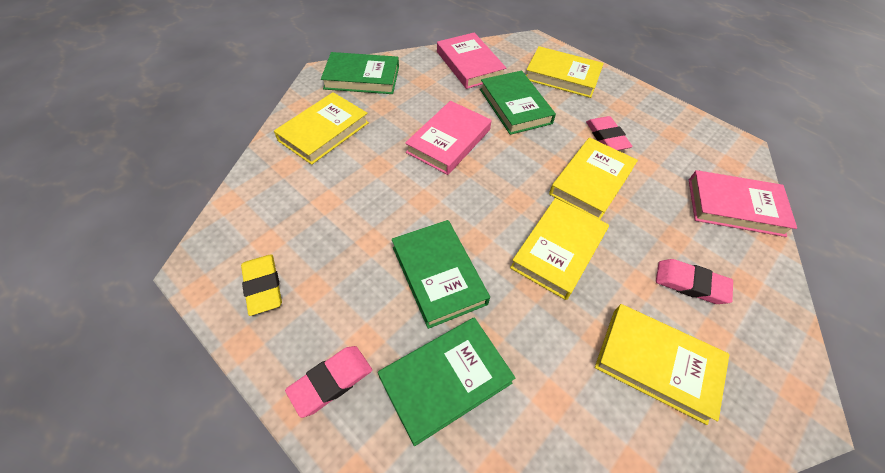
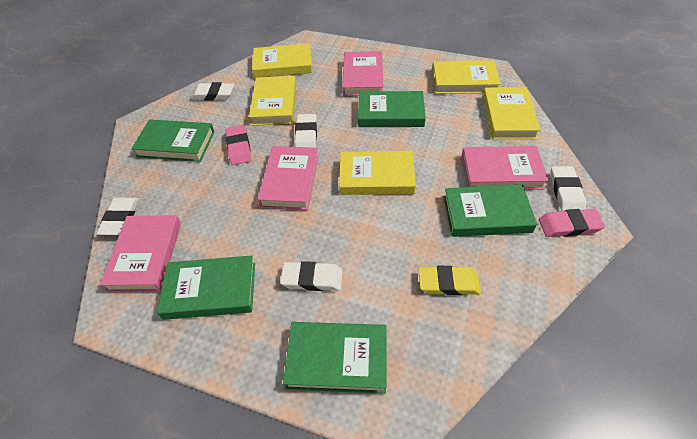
green book: 4 -> 5
pink book: 3 -> 4
pink eraser: 3 -> 2
white eraser: 0 -> 5

